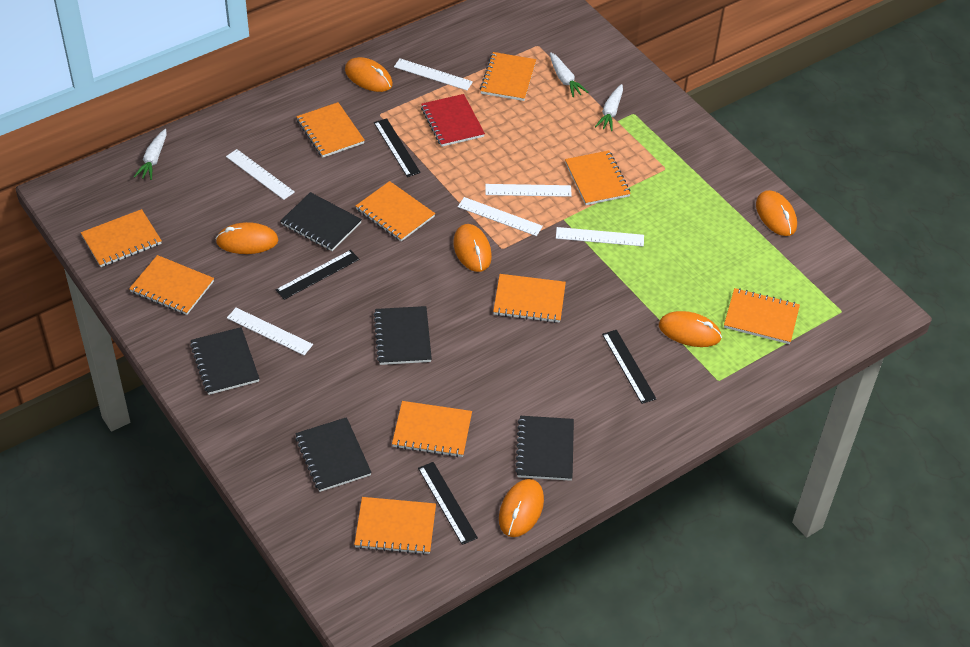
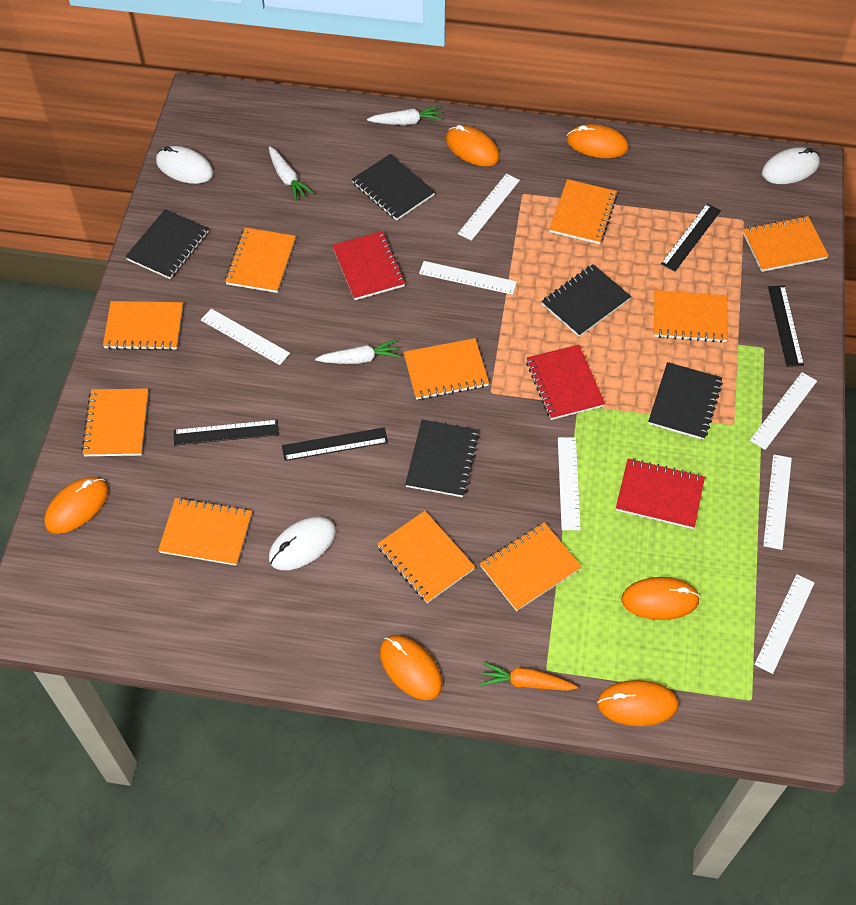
orange carrot: 0 -> 1
red notebook: 1 -> 3
white mouse: 0 -> 3
white ruler: 6 -> 7

